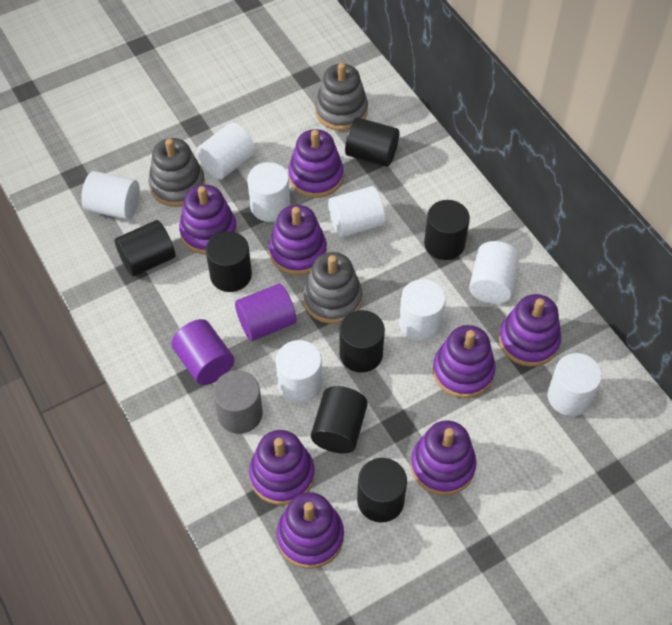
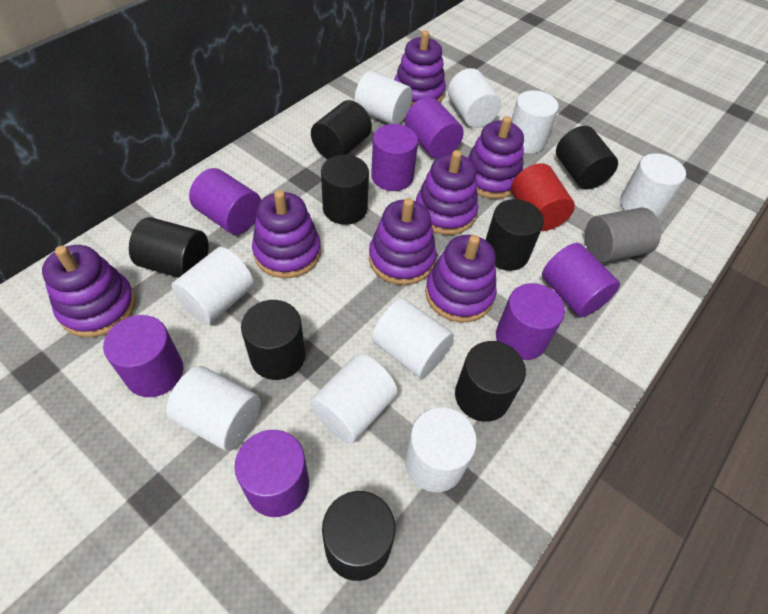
black cylinder: 7 -> 8
grey stacking toy: 3 -> 0
purple cylinder: 2 -> 7
purple stacking toy: 8 -> 7
red cylinder: 0 -> 1
white cylinder: 8 -> 9

